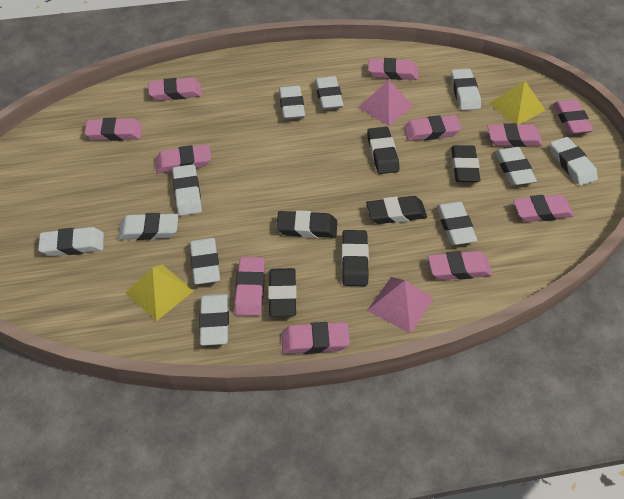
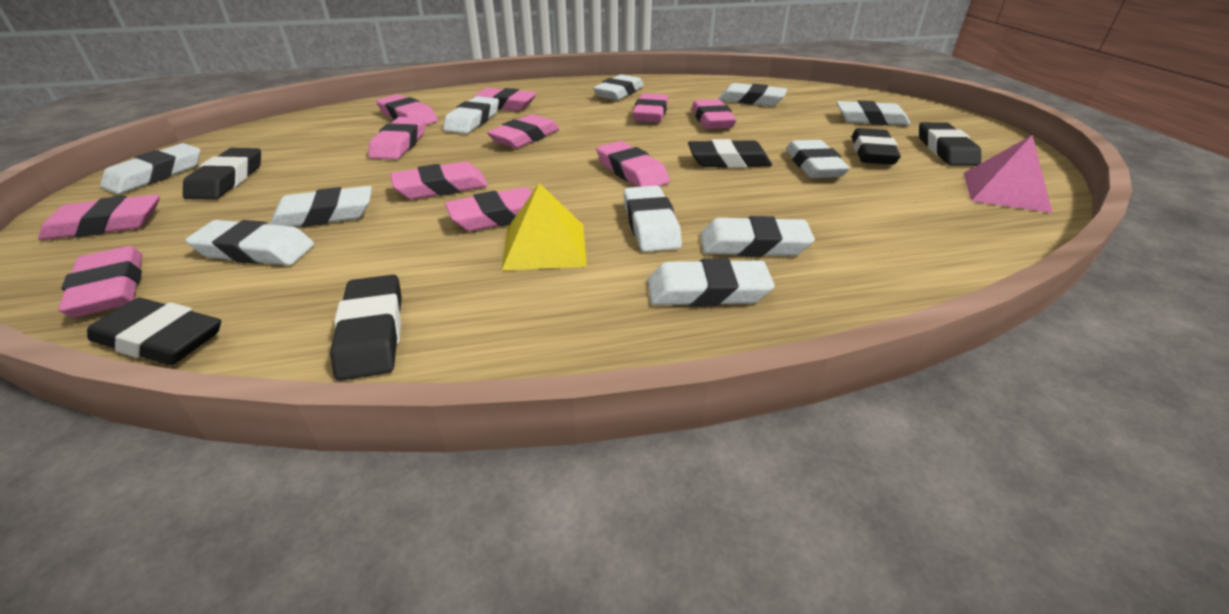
pink pyramid: 2 -> 1
yellow pyramid: 2 -> 1

